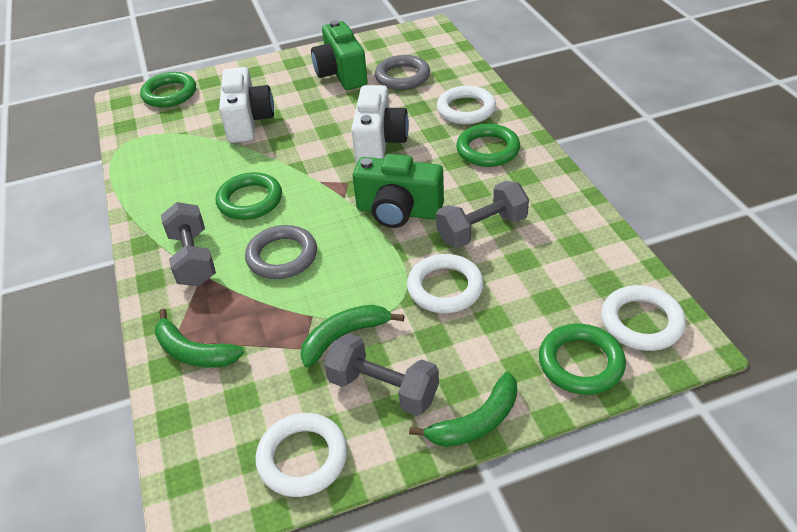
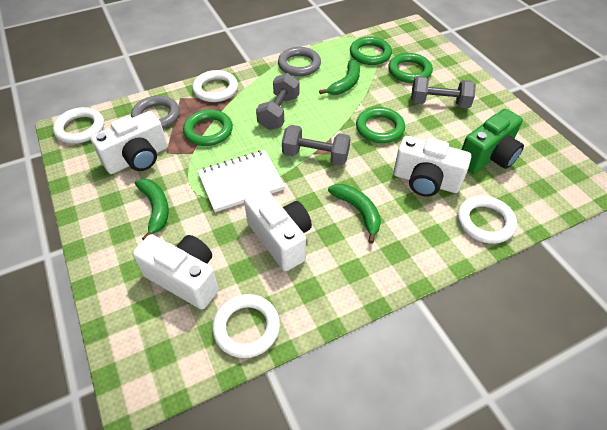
green camera: 2 -> 1
white camera: 2 -> 4
white notebook: 0 -> 1

